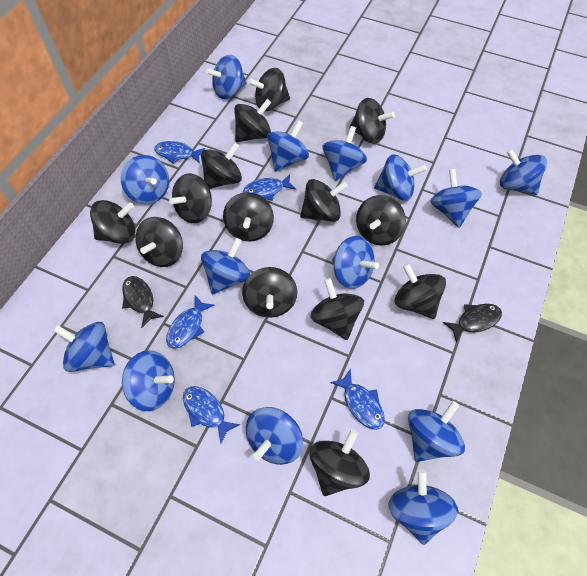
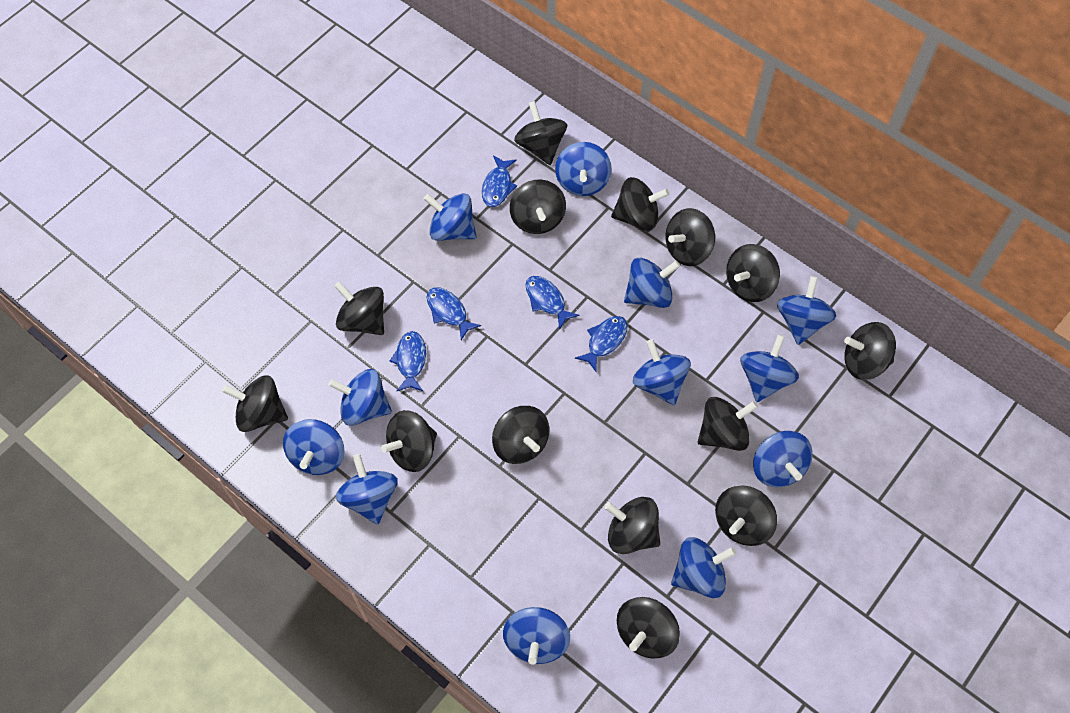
black fish: 2 -> 0
blue spinning top: 14 -> 12

